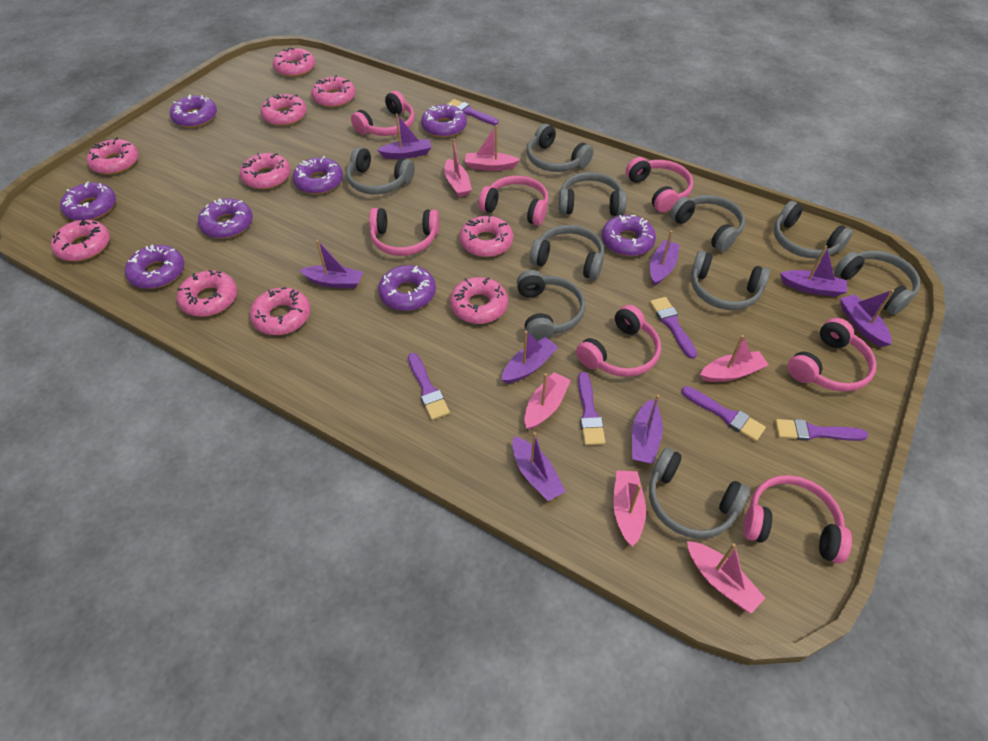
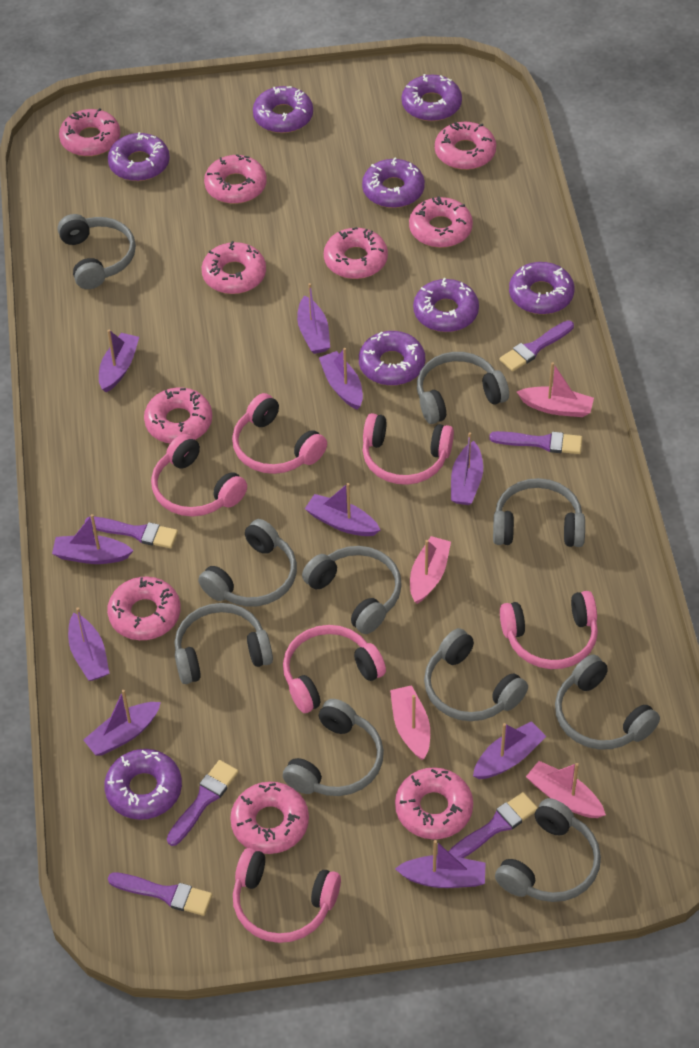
pink boat: 6 -> 4
pink headphones: 7 -> 6
purple boat: 8 -> 10

